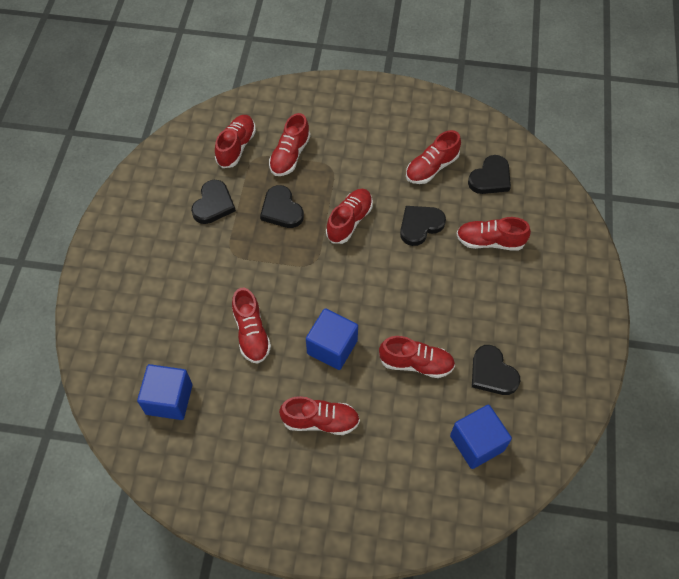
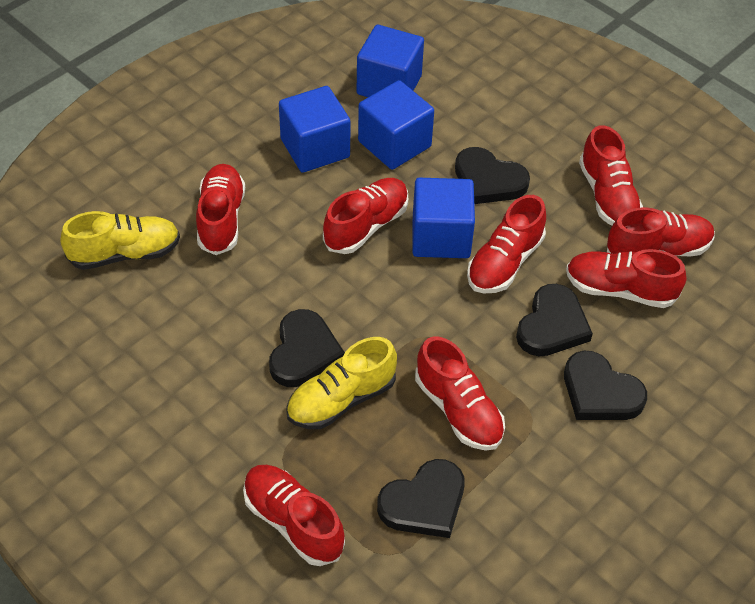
blue cube: 3 -> 4
yellow shoe: 0 -> 2

